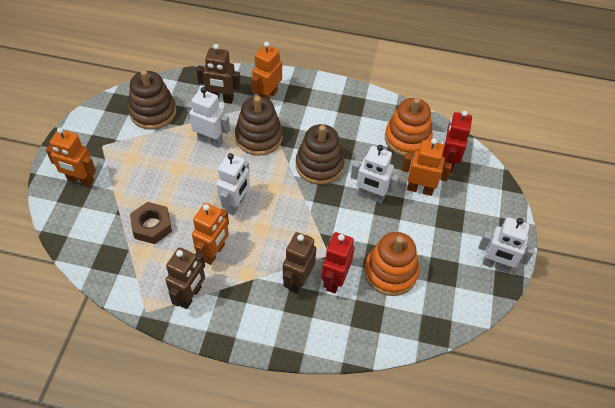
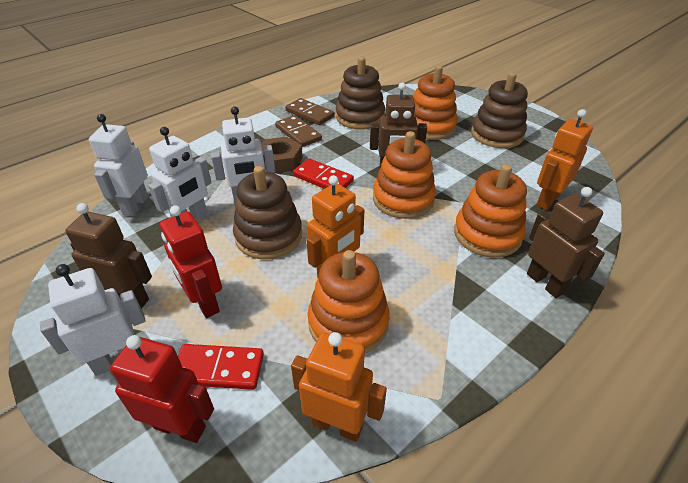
brown domino: 0 -> 2
orange robot: 4 -> 3
orange stacking toy: 2 -> 4
red domino: 0 -> 2

